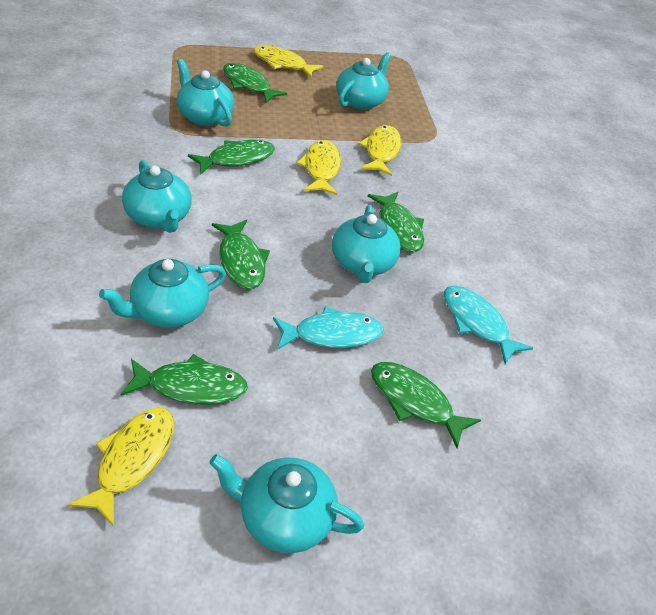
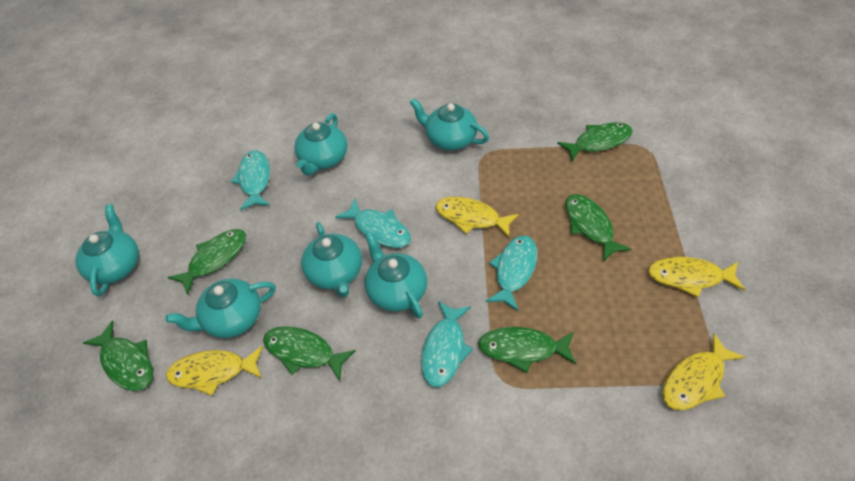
turquoise fish: 2 -> 4

